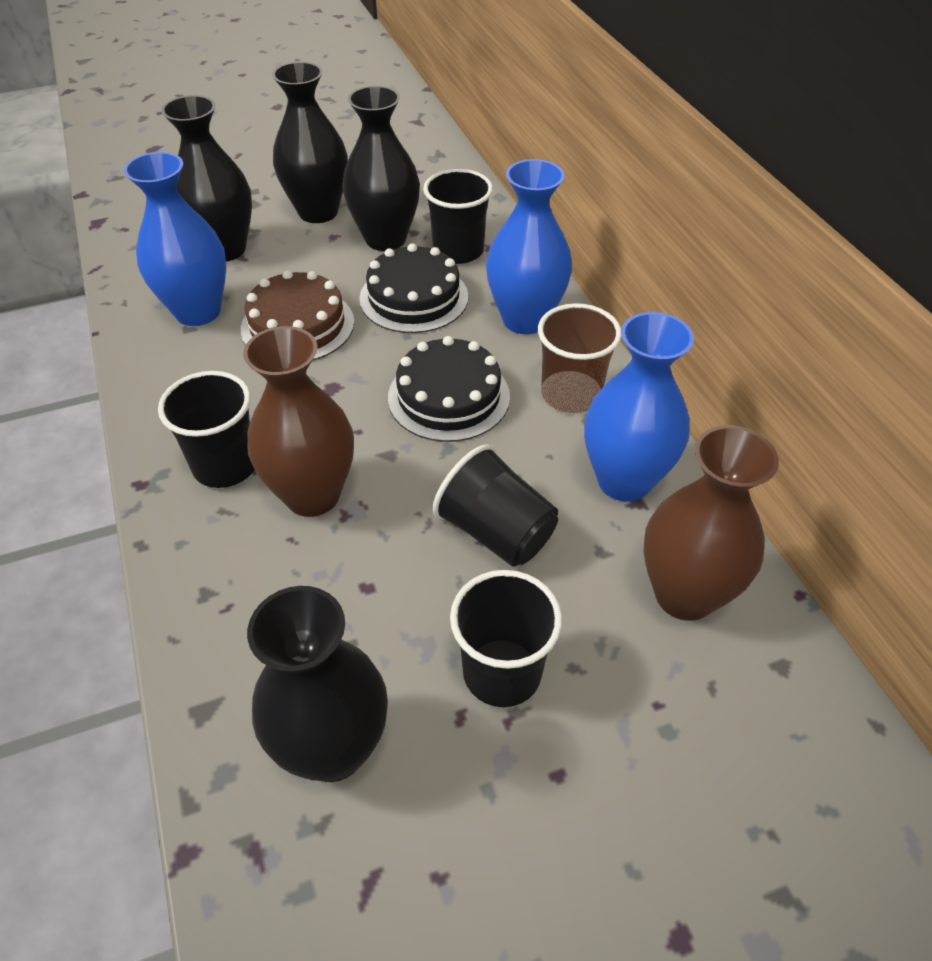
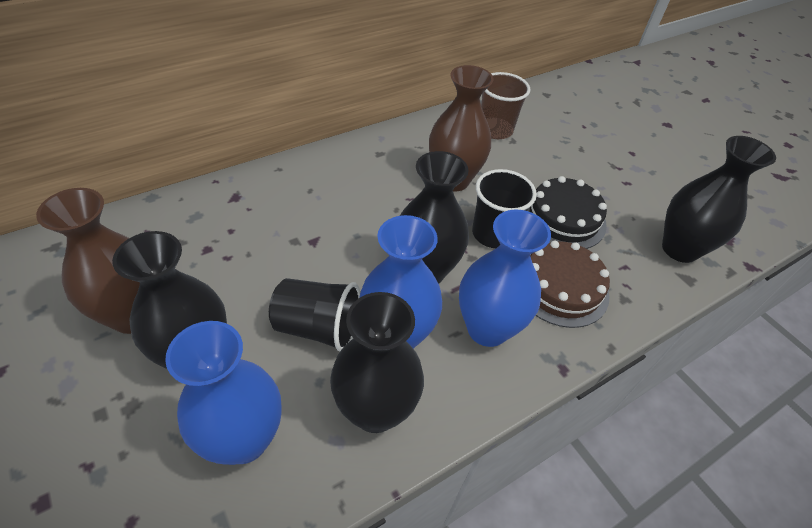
black cake: 2 -> 1
black cup: 4 -> 2

